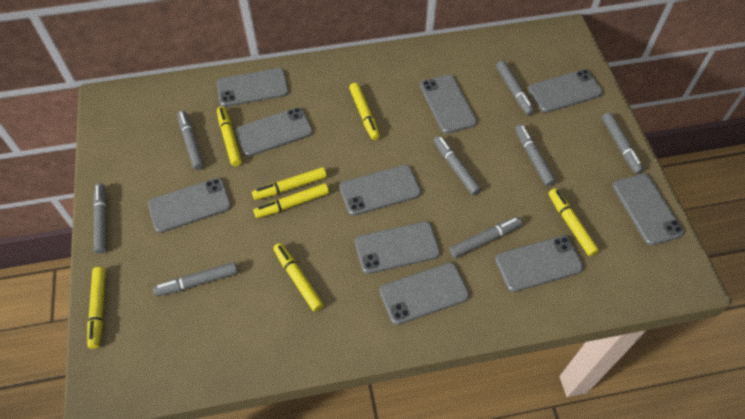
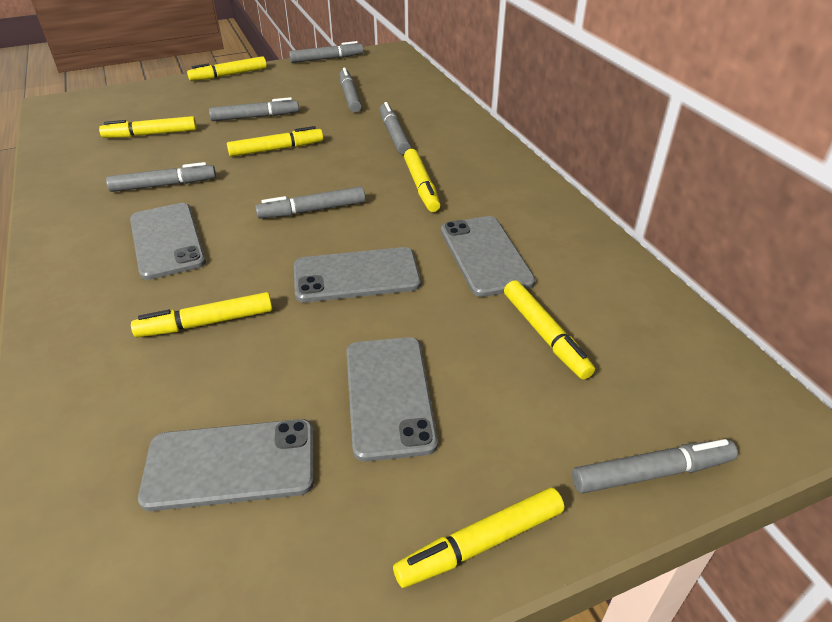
grey marker: 8 -> 7
grey phone: 10 -> 5

